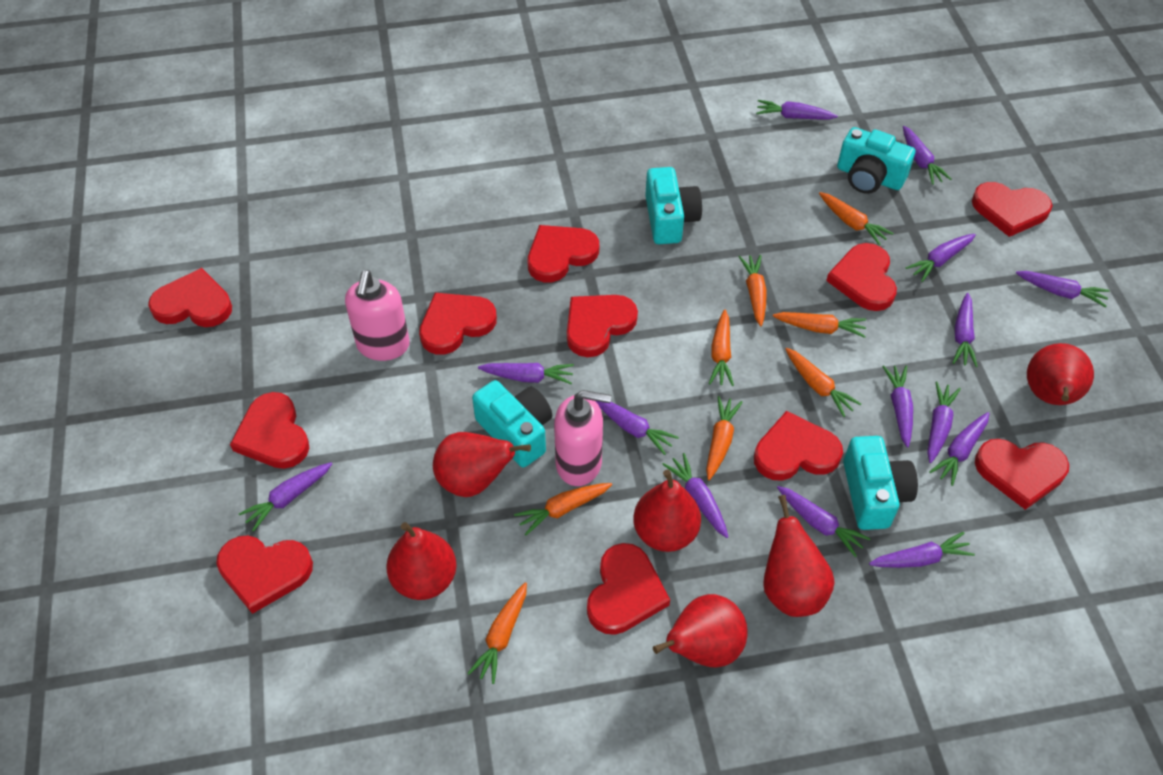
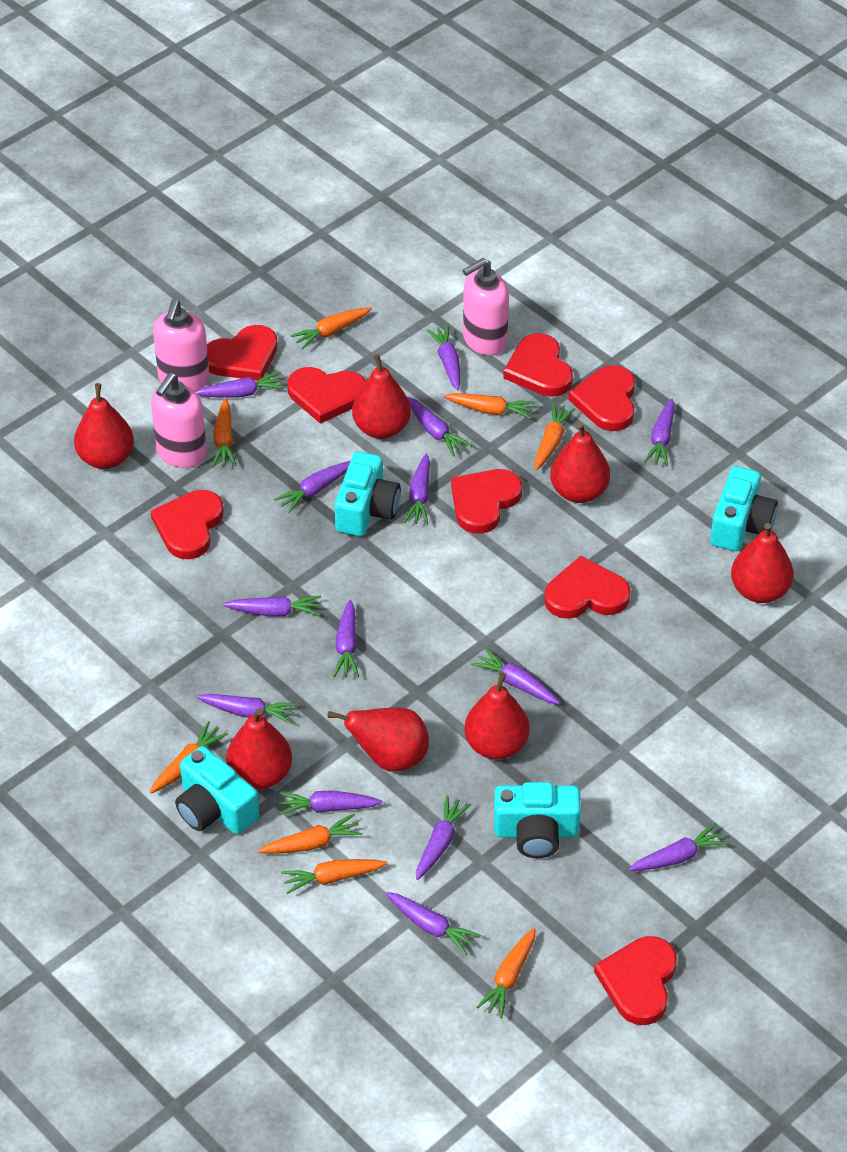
pink soap dispenser: 2 -> 3
red heart: 11 -> 8
red pear: 6 -> 7

